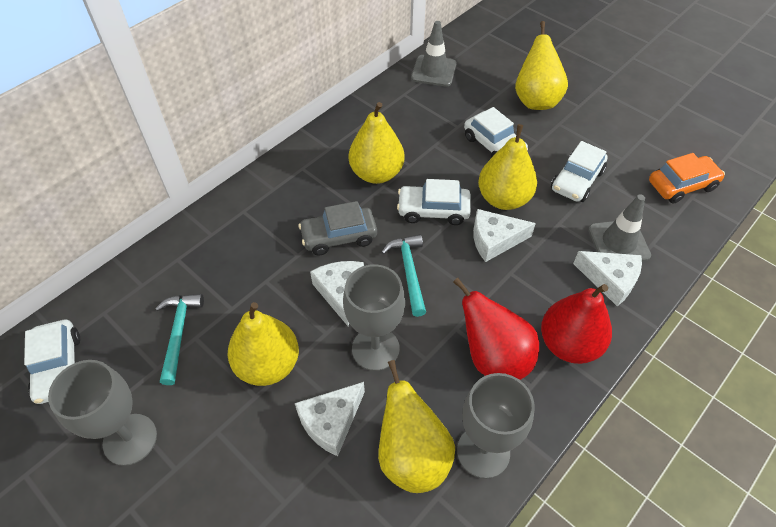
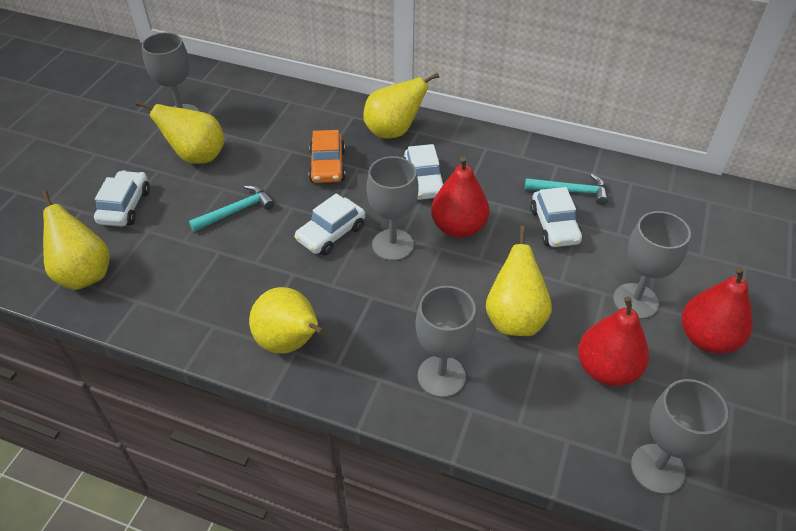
grey car: 1 -> 0
grey goblet: 3 -> 5
grey traffic cone: 2 -> 0
red pear: 2 -> 3
white cheese: 4 -> 0

